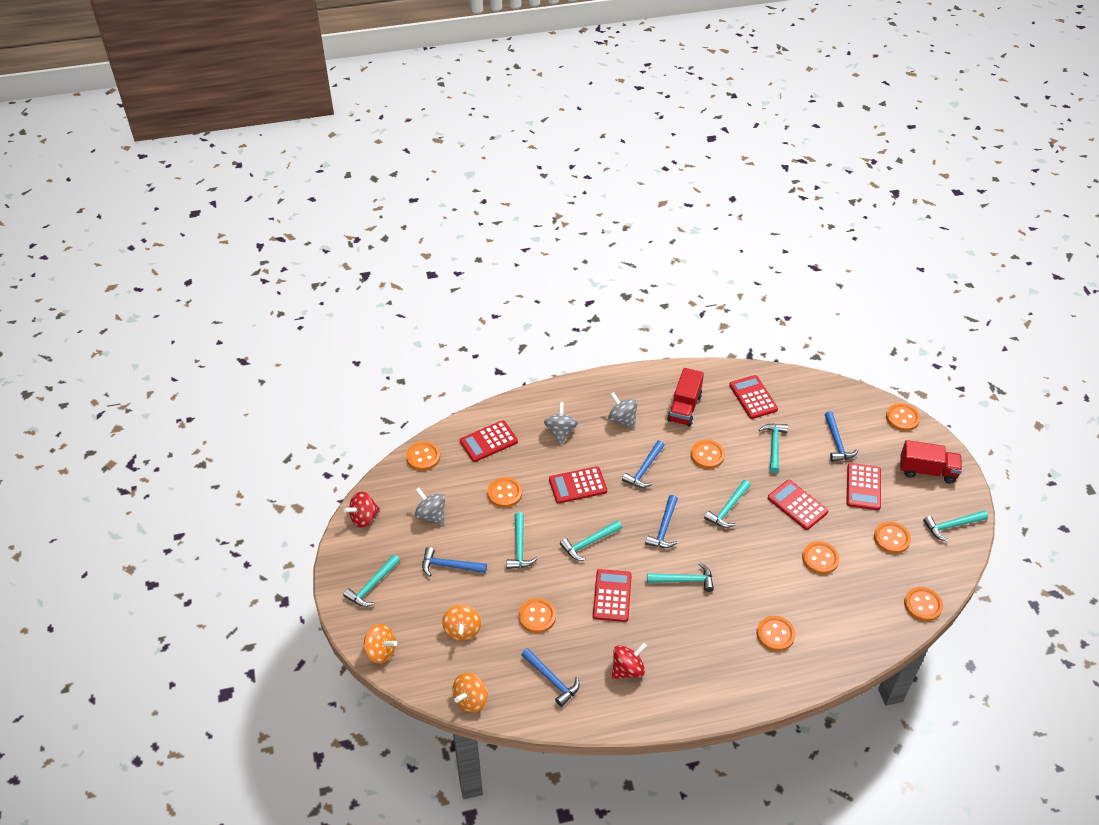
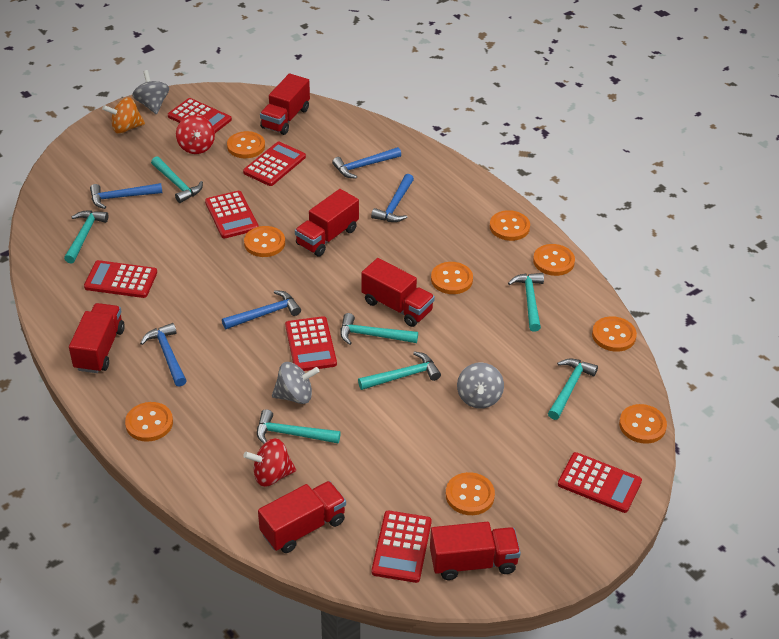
orange spinning top: 3 -> 1
red calculator: 6 -> 7
red truck: 2 -> 6

